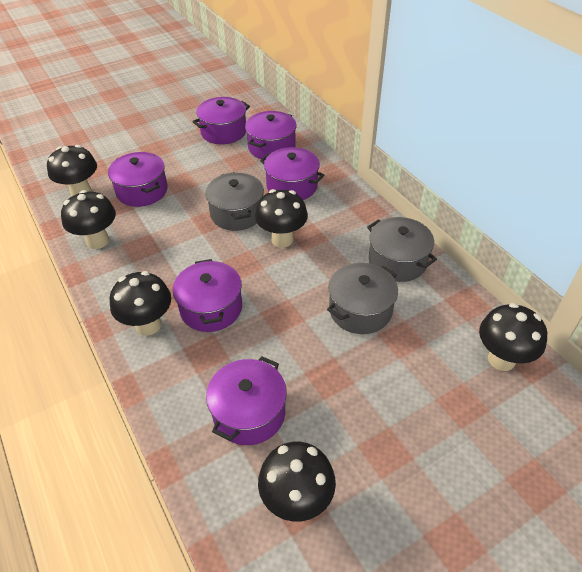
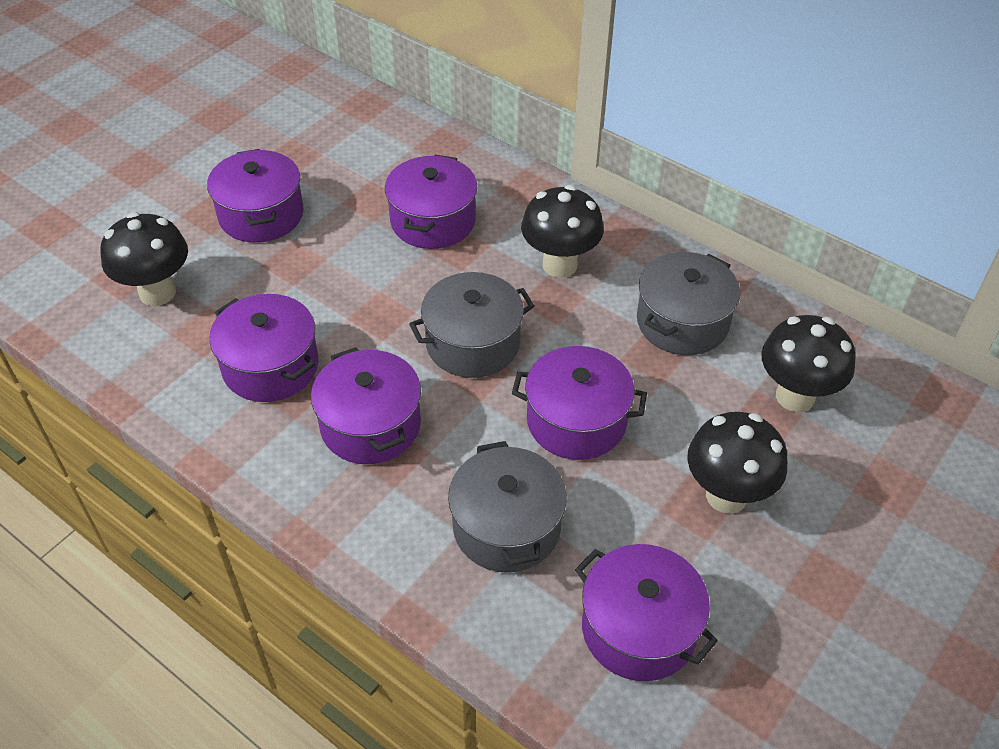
black mushroom: 6 -> 4

